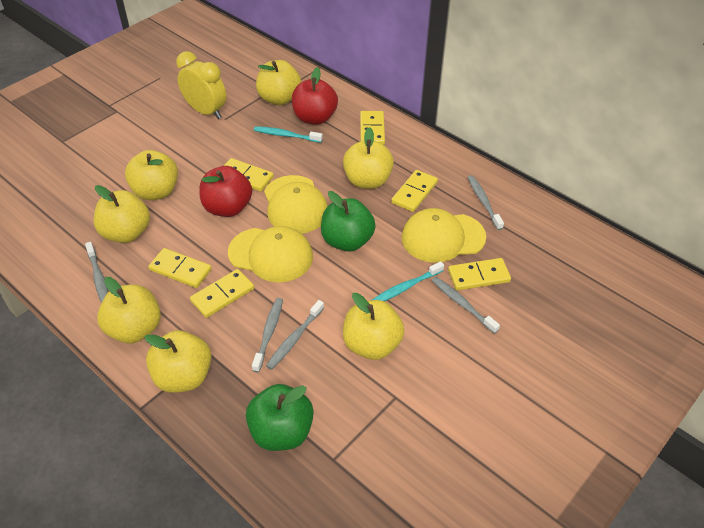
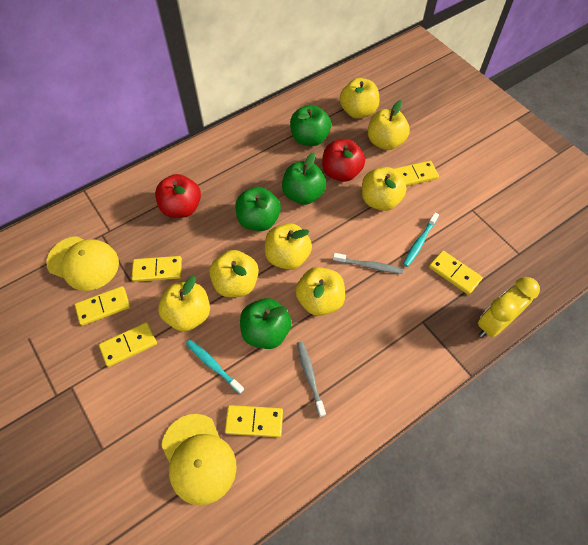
green apple: 2 -> 4
grey toothbrush: 5 -> 2
yellow cap: 3 -> 2

